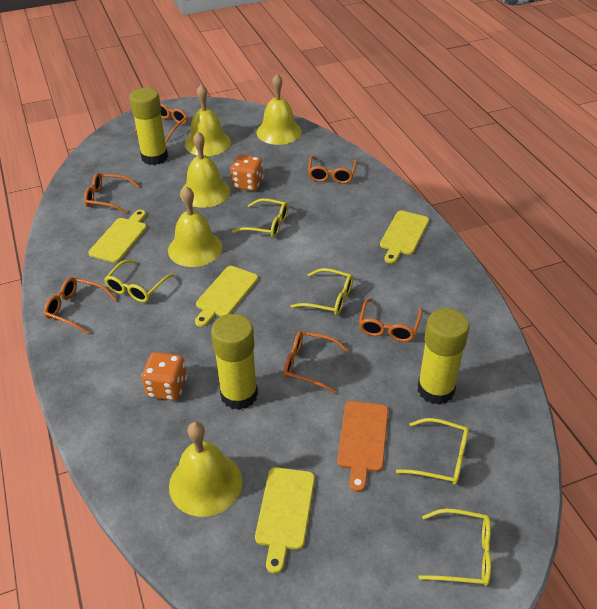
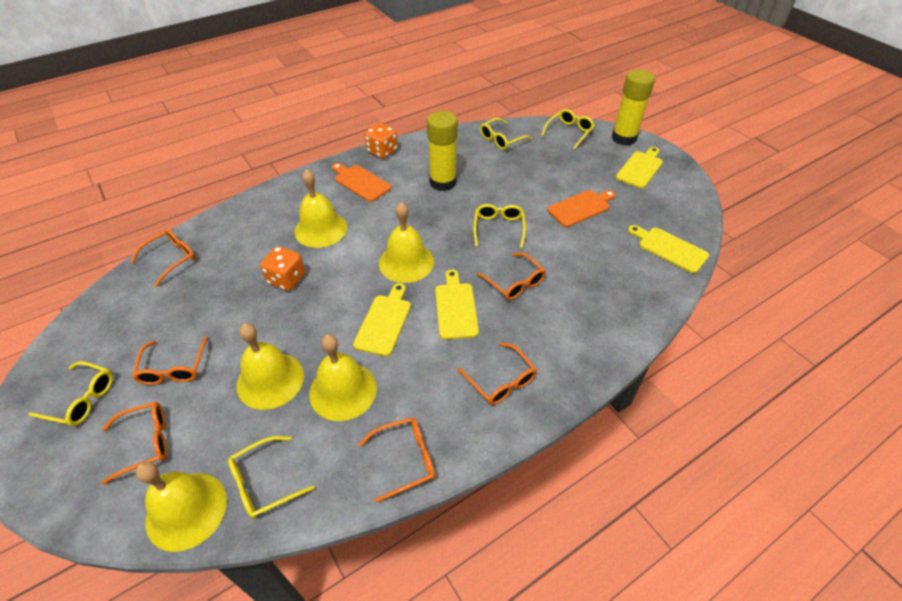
orange cutting board: 1 -> 2
yellow glue stick: 3 -> 2

